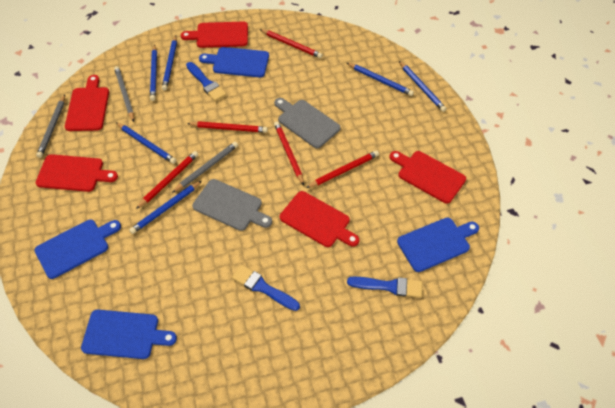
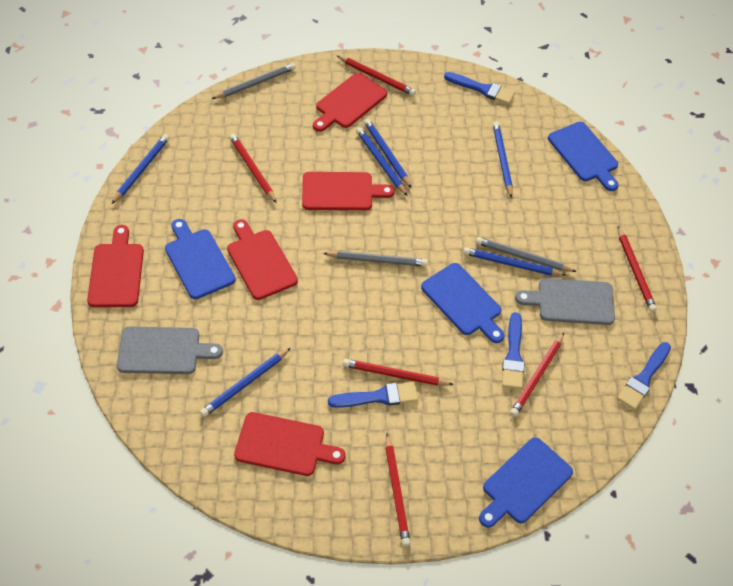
blue brush: 3 -> 4
red pencil: 5 -> 6

